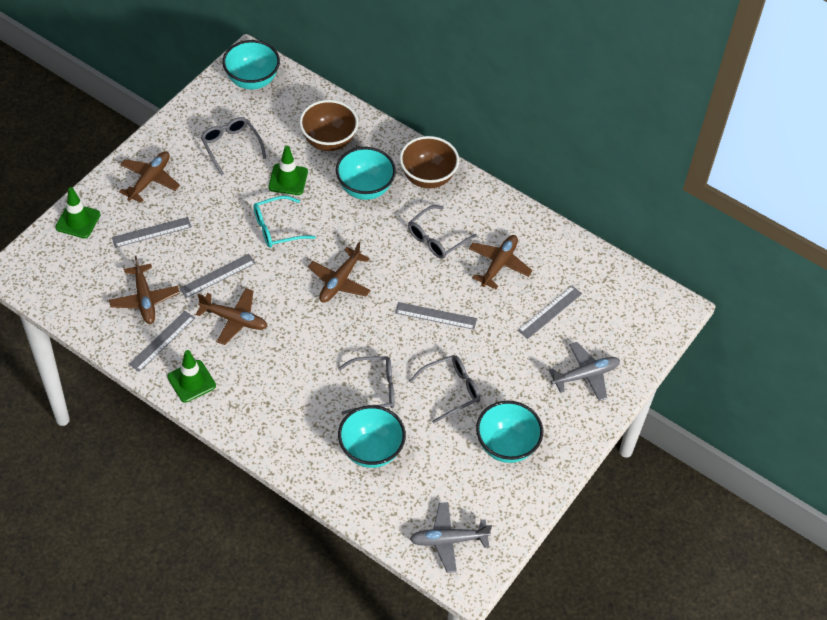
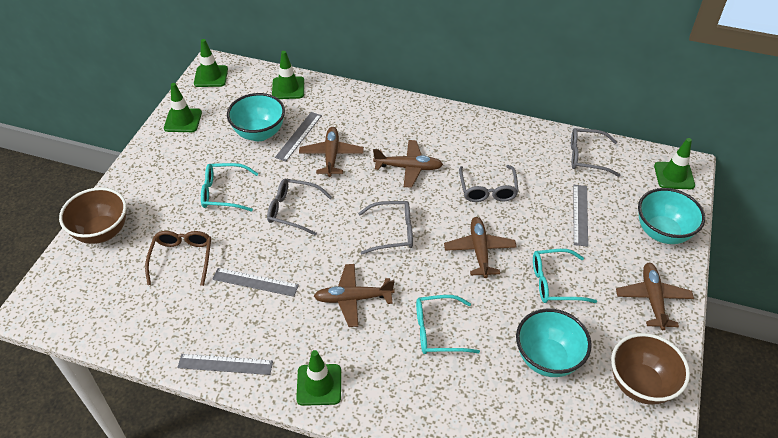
brown glasses: 0 -> 1
green traffic cone: 3 -> 5
grey plane: 2 -> 0
grey ruler: 5 -> 4
turquoise bowl: 4 -> 3
turquoise glasses: 1 -> 3

